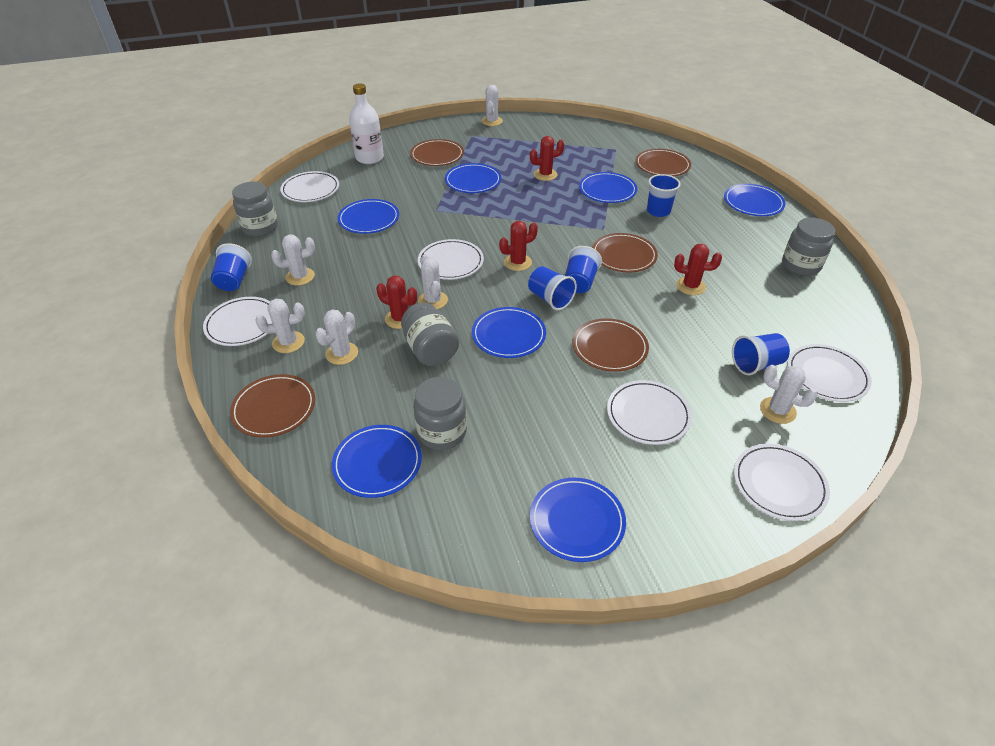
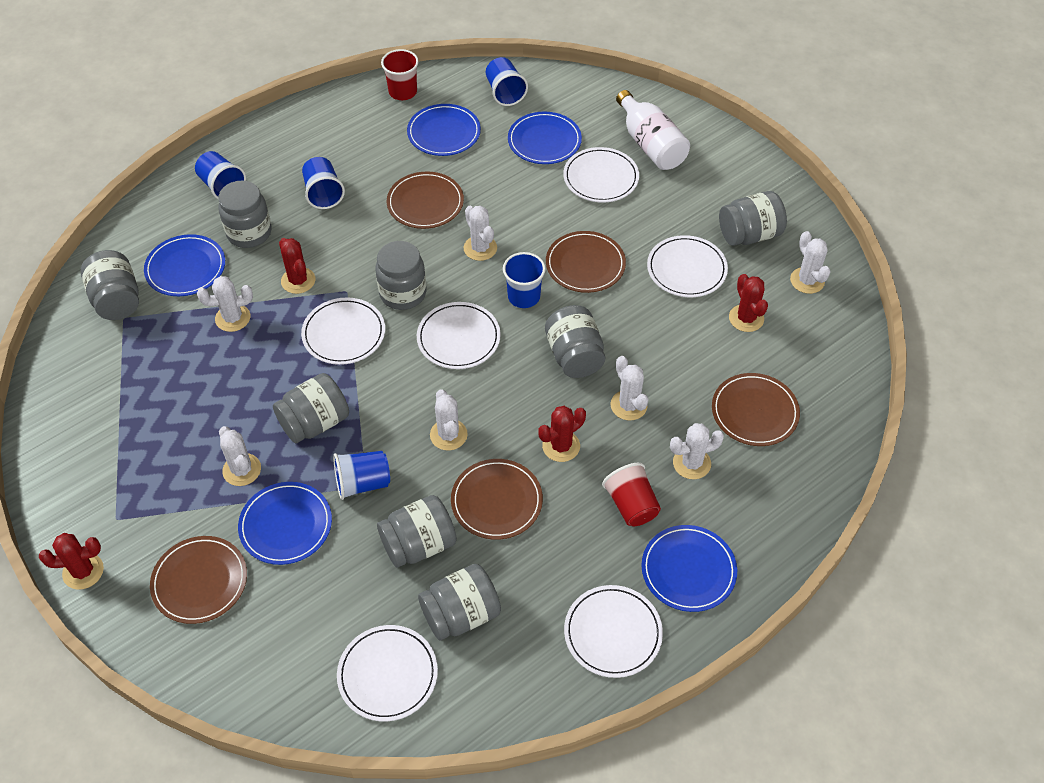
blue plate: 7 -> 5
grey jar: 4 -> 8
red cup: 0 -> 2
white cactus: 6 -> 7

